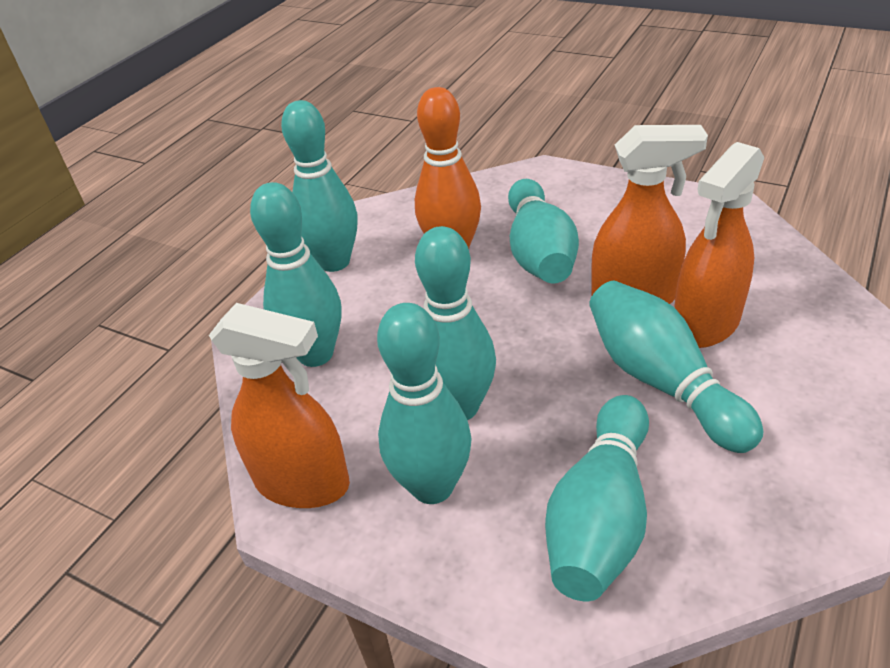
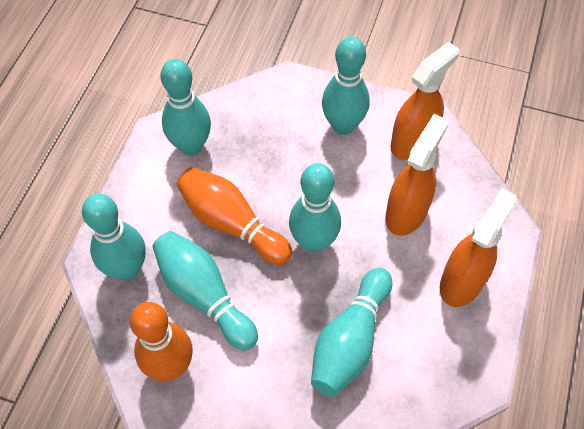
orange bowling pin: 1 -> 2
turquoise bowling pin: 7 -> 6

